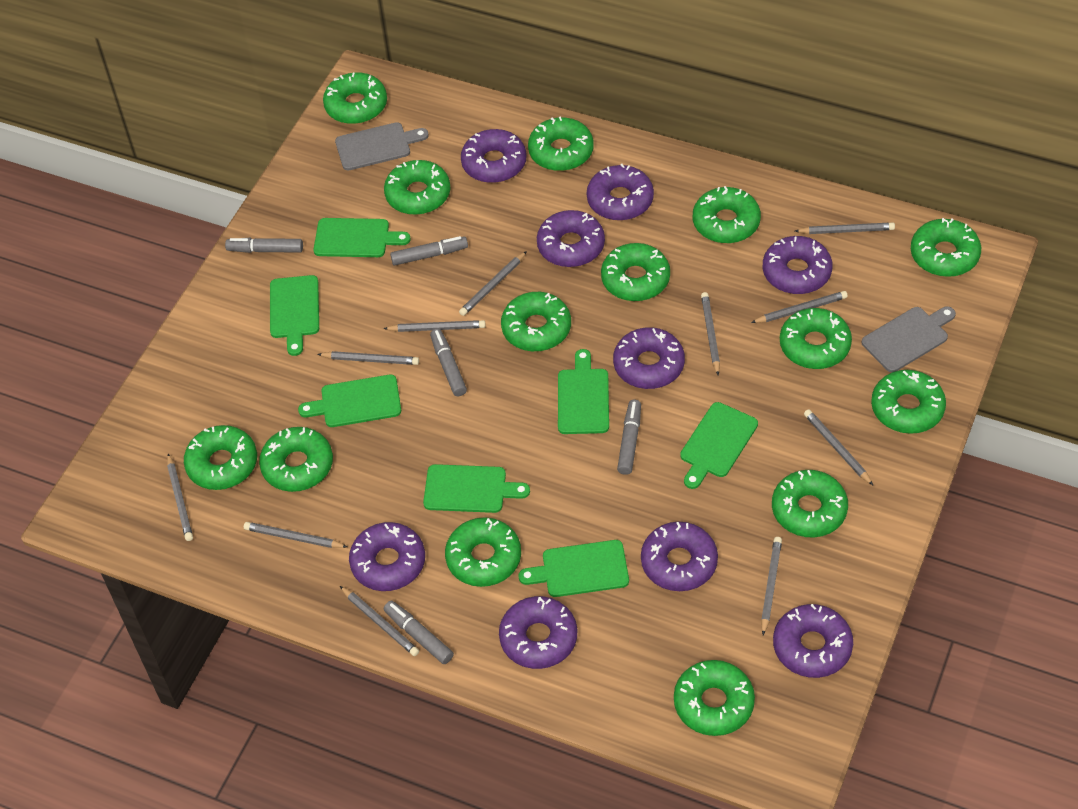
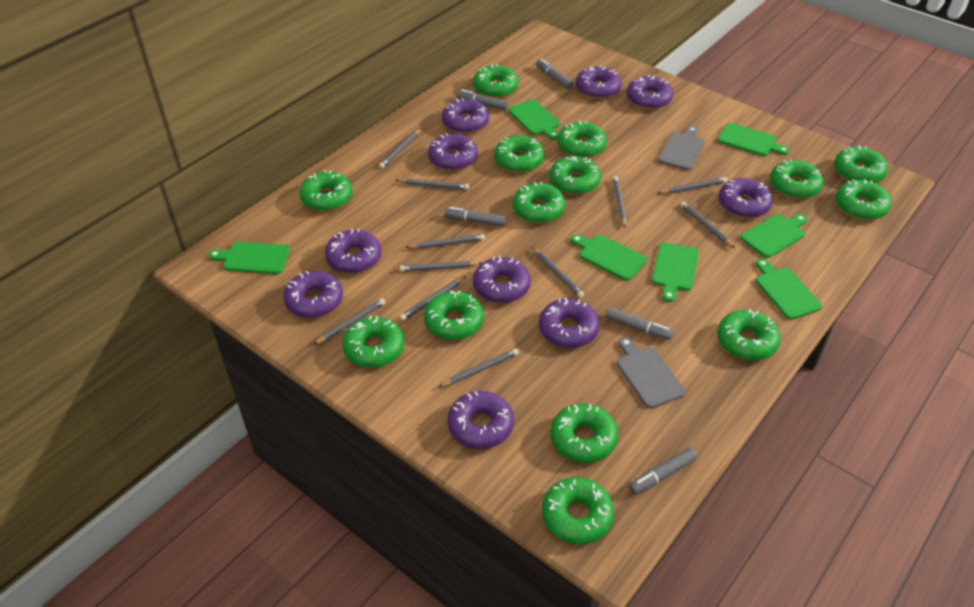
purple donut: 9 -> 10

